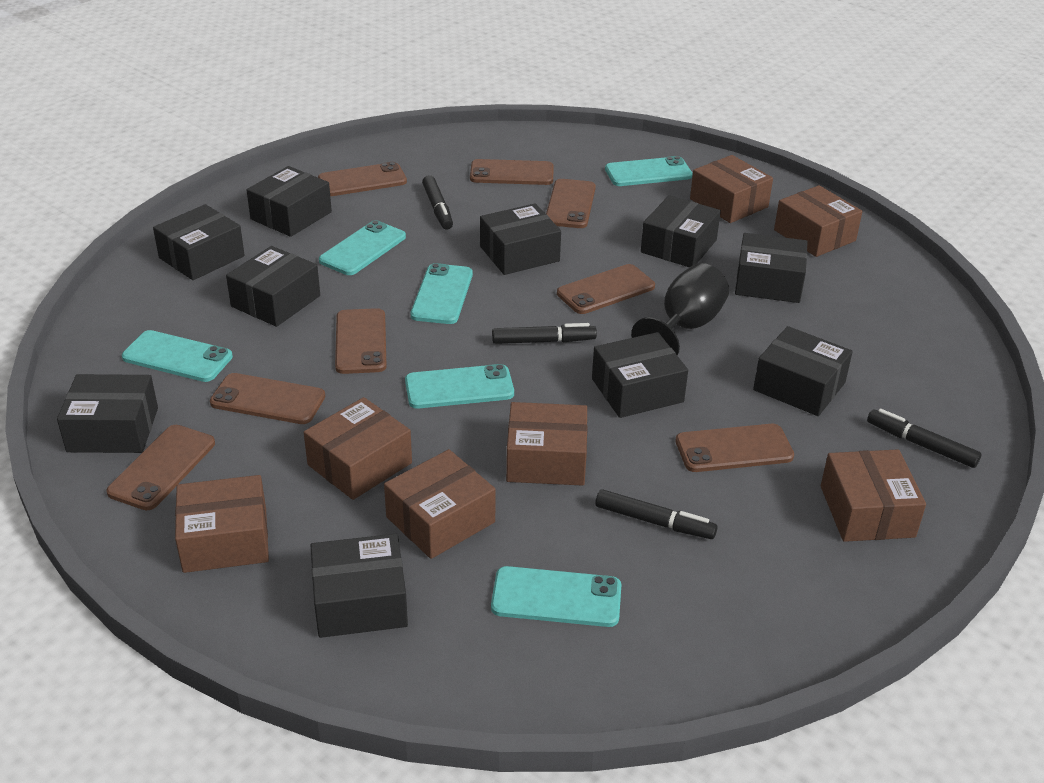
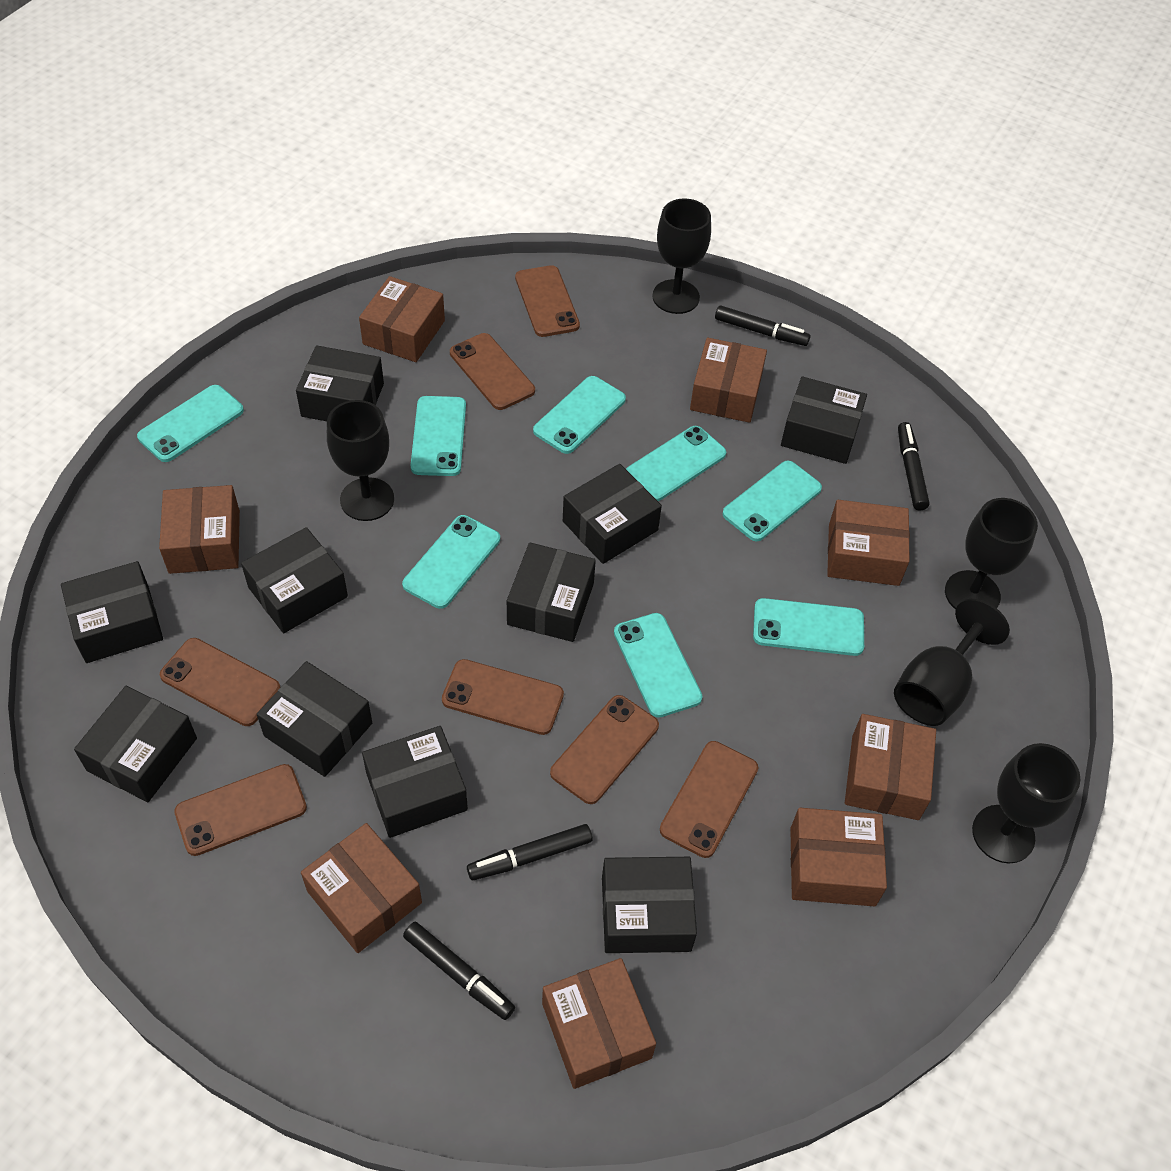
black goblet: 1 -> 5
brown box: 7 -> 8
brown phone: 8 -> 7
turquoise phone: 6 -> 8

